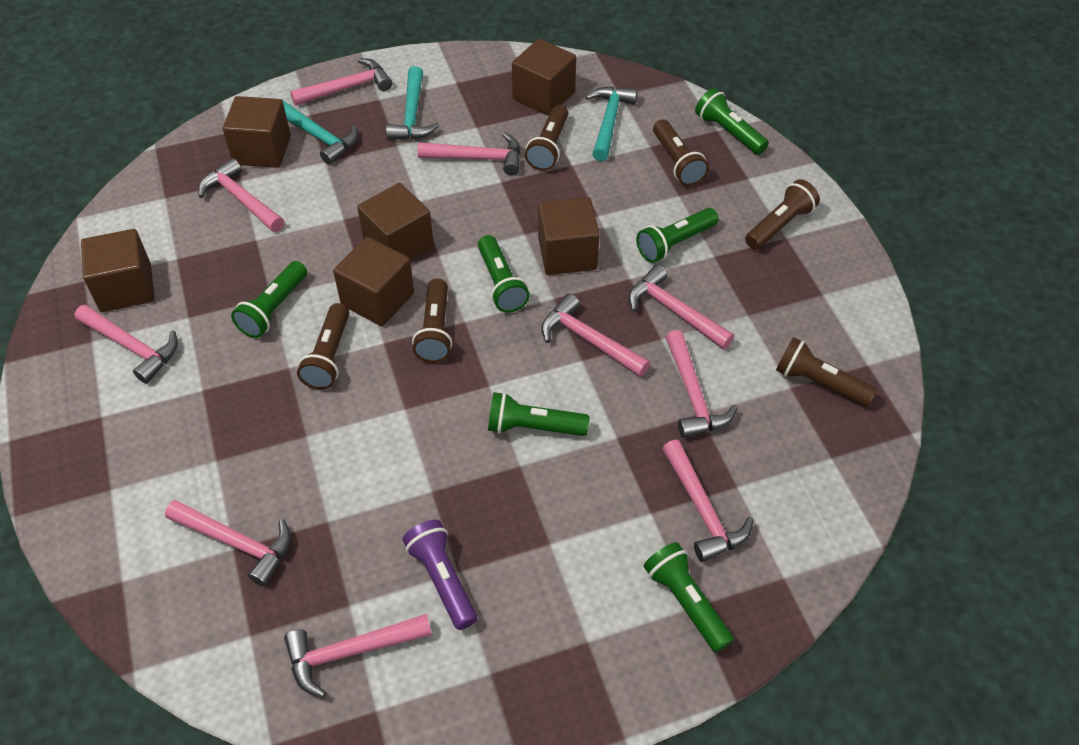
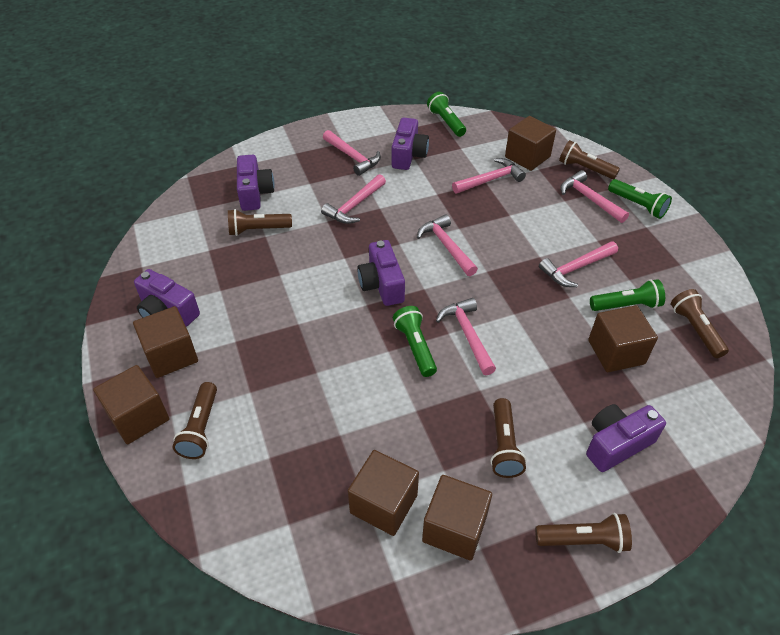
green flashlight: 6 -> 4
pink hammer: 10 -> 7
purple camera: 0 -> 5
purple flashlight: 1 -> 0
turquoise hammer: 3 -> 0

